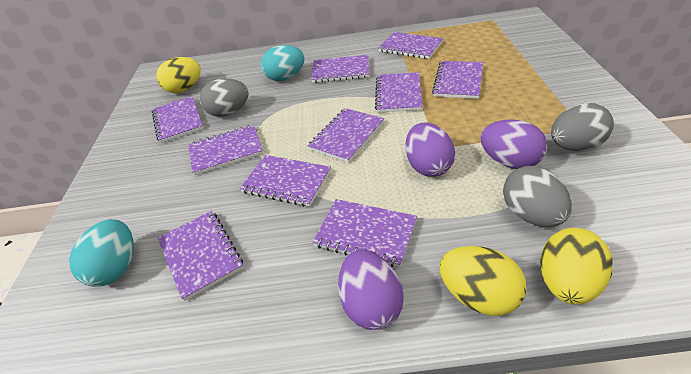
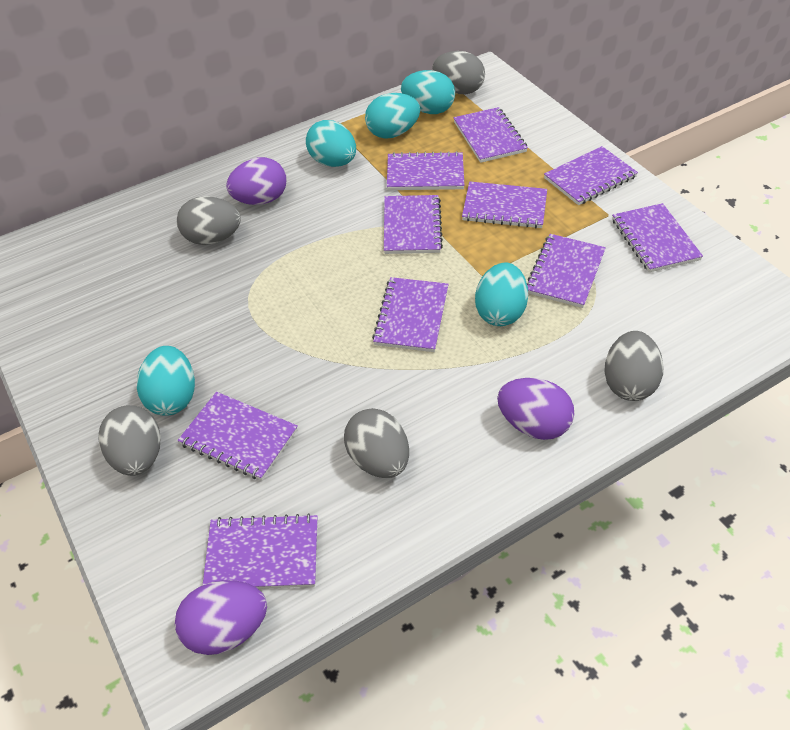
grey egg: 3 -> 5
turquoise egg: 2 -> 5
yellow egg: 3 -> 0

